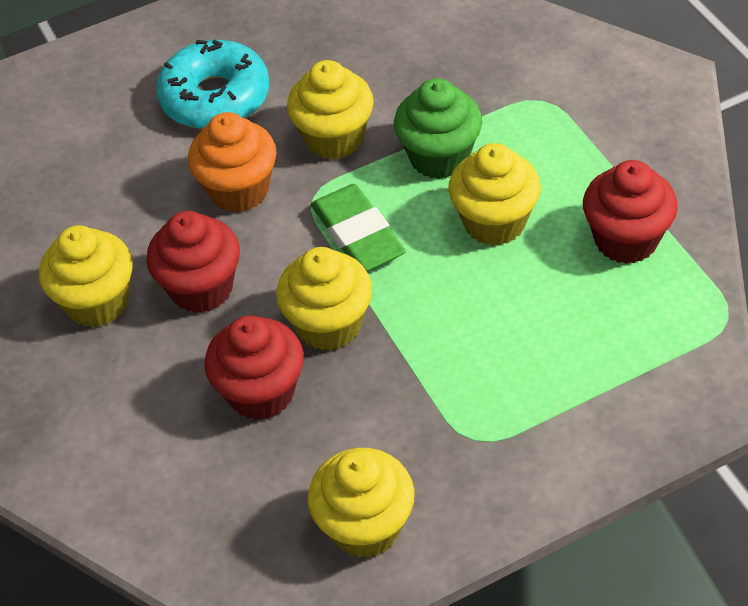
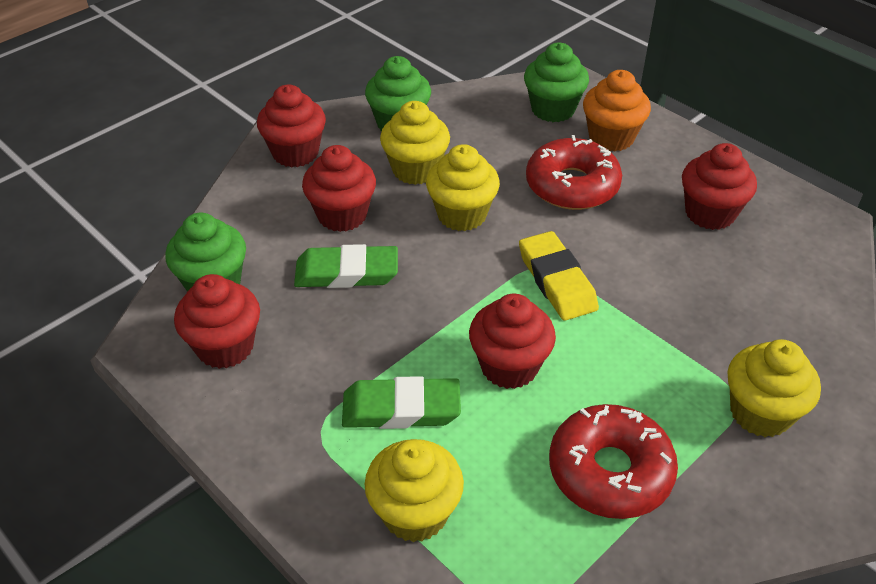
green cupcake: 1 -> 3
green eraser: 1 -> 2
red cupcake: 3 -> 5
red donut: 0 -> 2
turquoise donut: 1 -> 0
yellow cupcake: 5 -> 4
yellow eraser: 0 -> 1

